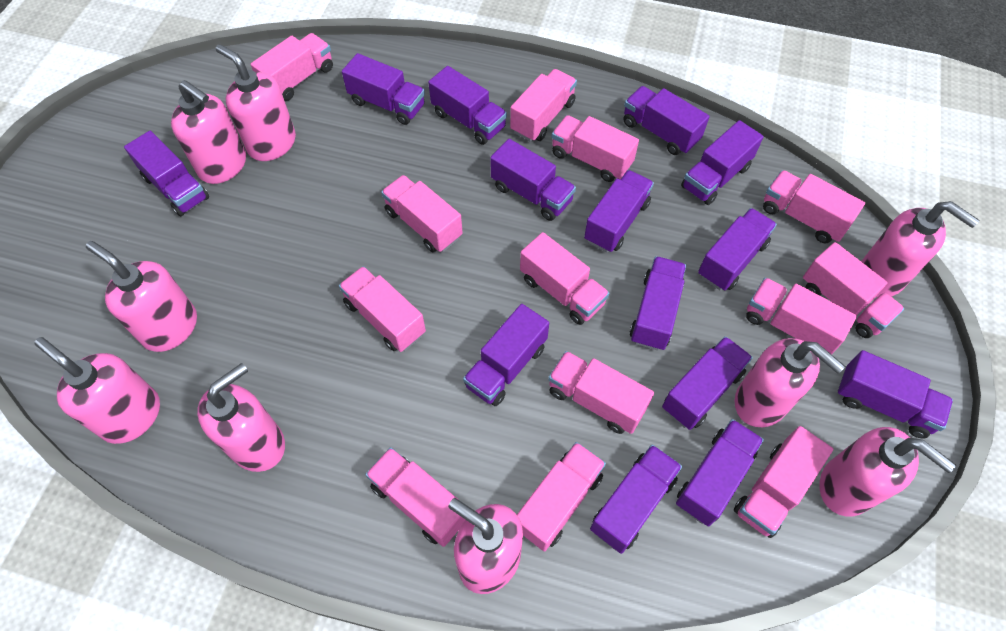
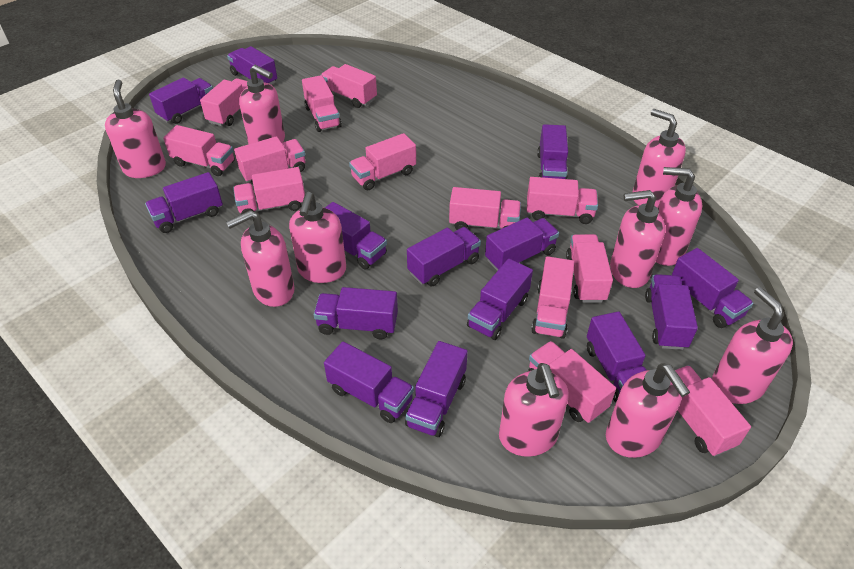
pink soap dispenser: 9 -> 10

